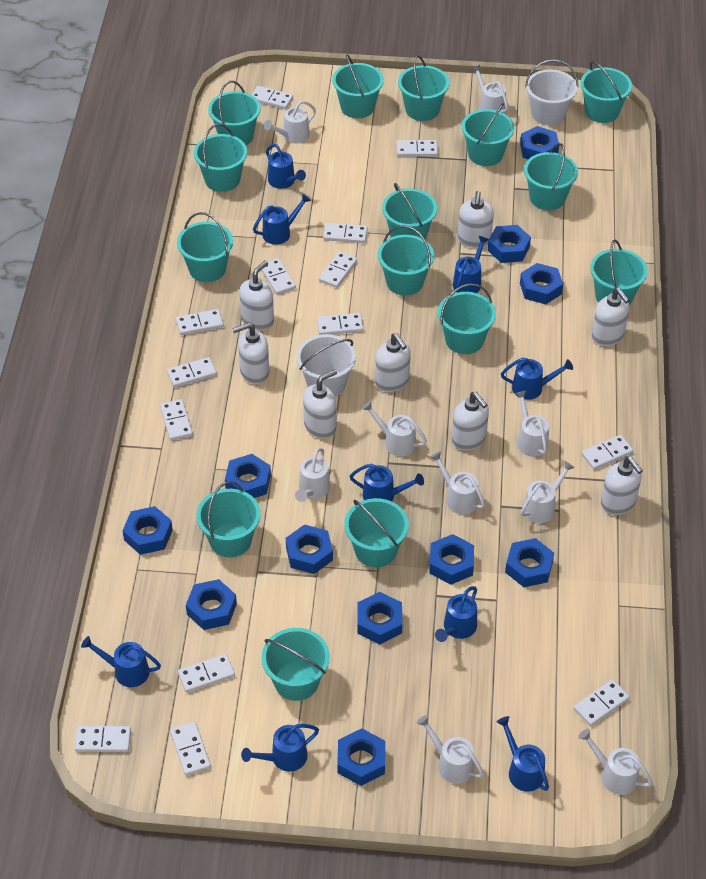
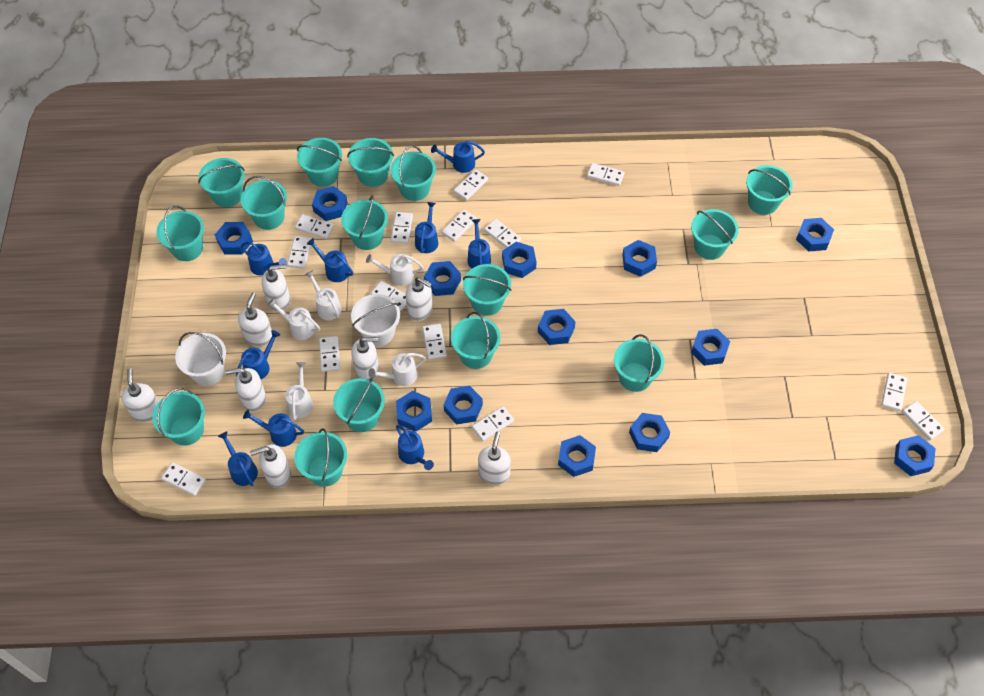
blue nut: 11 -> 13
white watering can: 9 -> 5

